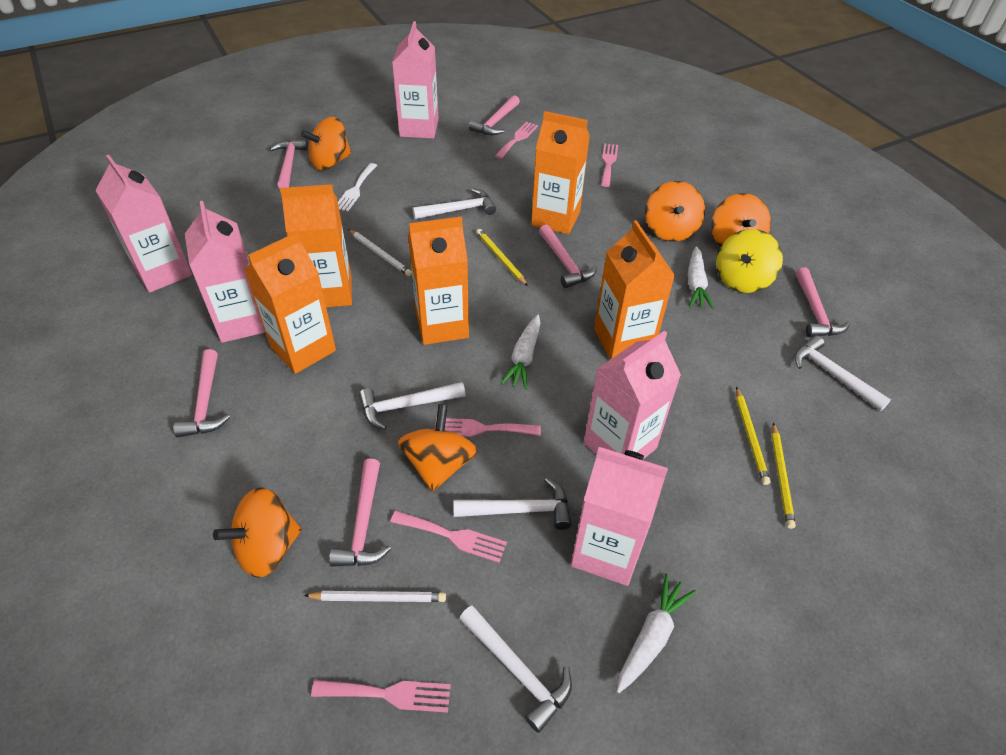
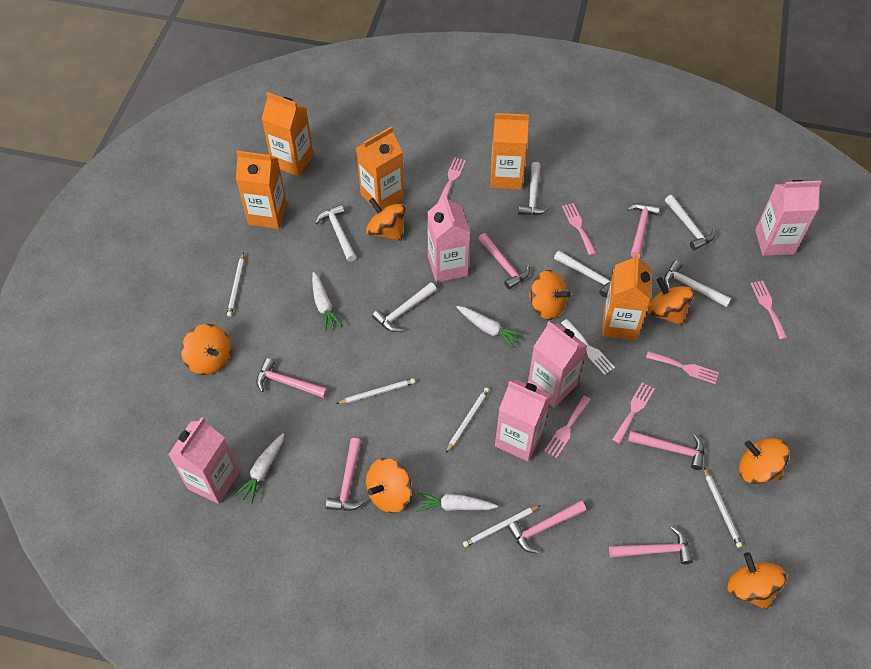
orange spinning top: 5 -> 7
pink fork: 5 -> 6
pink hammer: 6 -> 7
white carrot: 3 -> 4
white hammer: 5 -> 6
white pencil: 2 -> 5
yellow pencil: 3 -> 0
yellow spinning top: 1 -> 0

